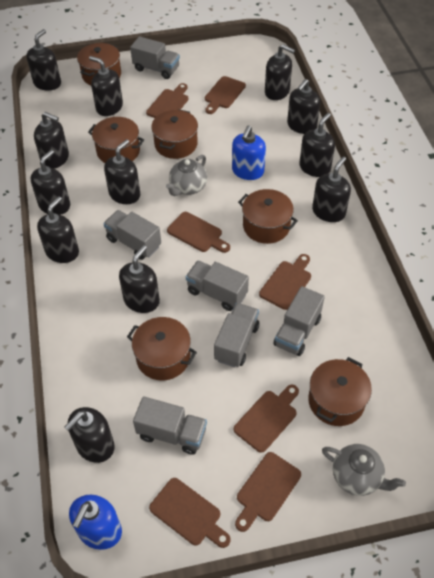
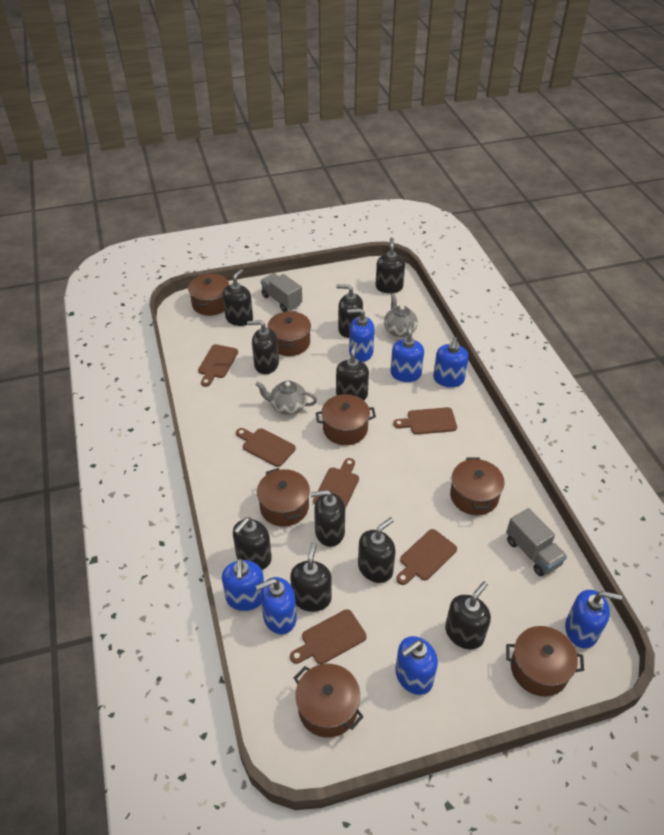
black soap dispenser: 12 -> 10
blue soap dispenser: 2 -> 7
brown cutting board: 7 -> 6
brown pot: 6 -> 7
grey truck: 6 -> 2

